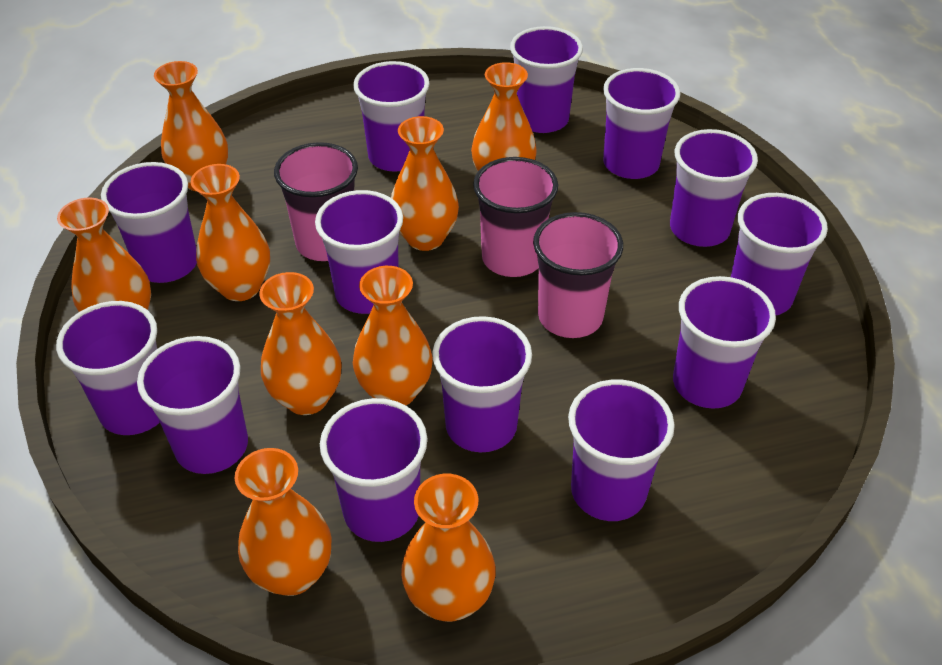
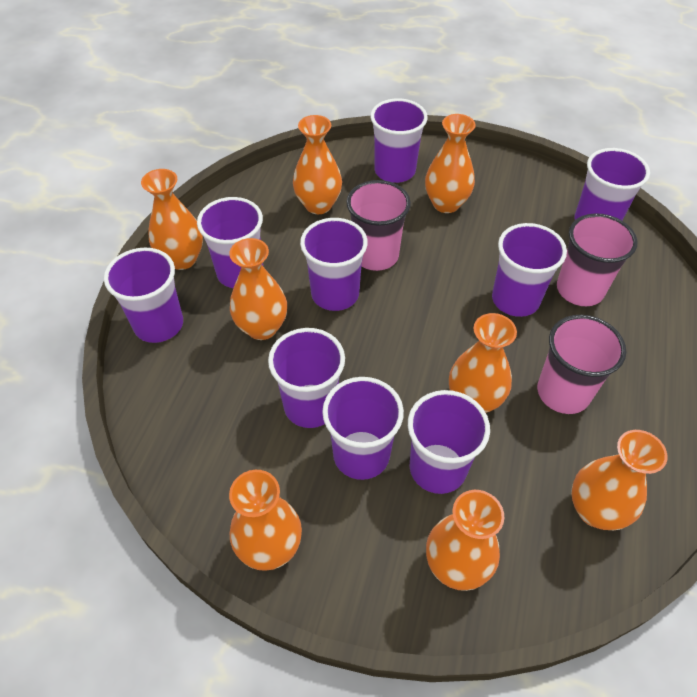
orange vase: 9 -> 8
purple cup: 13 -> 9

